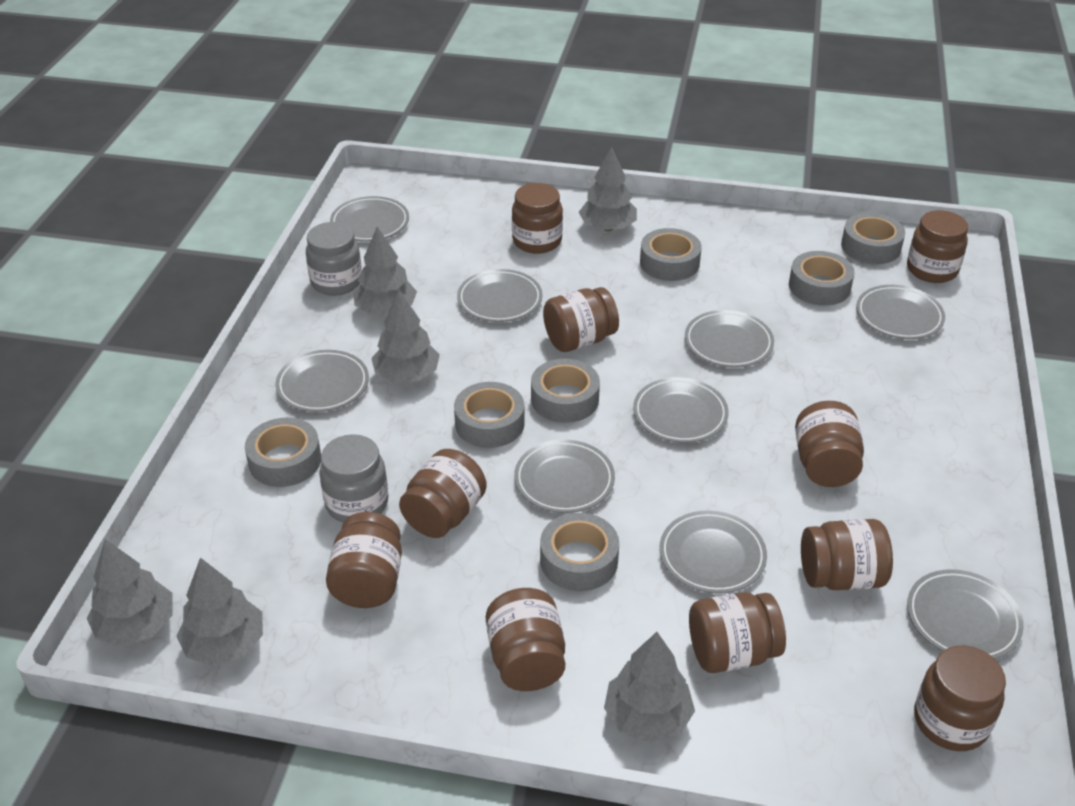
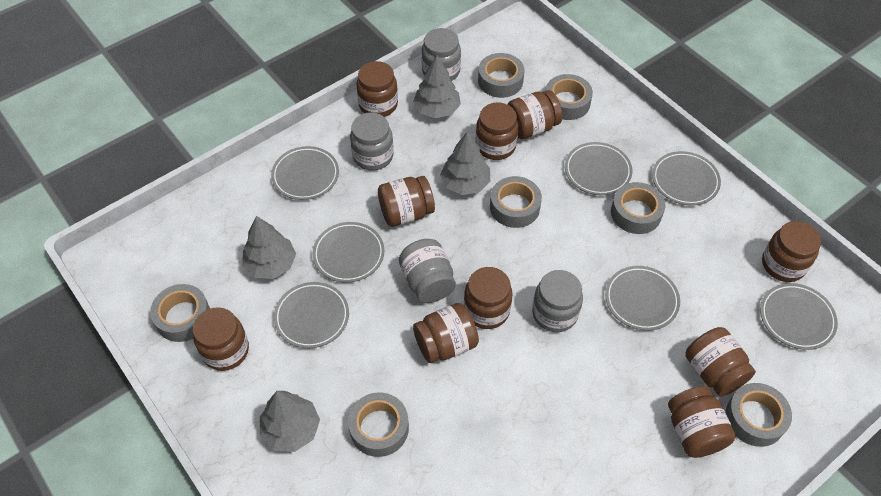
grey jar: 2 -> 4
grey plate: 9 -> 7
grey tree: 6 -> 4

